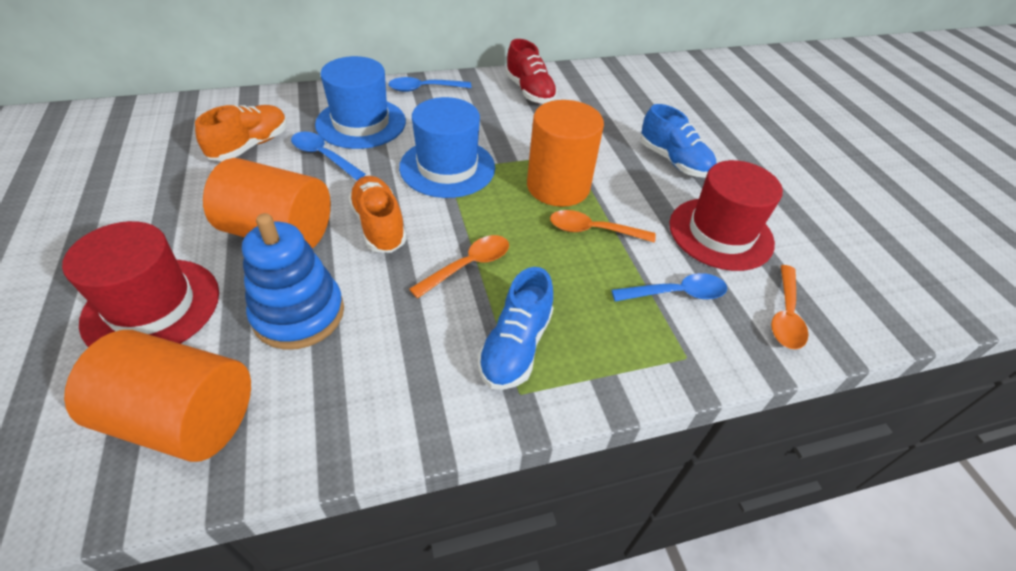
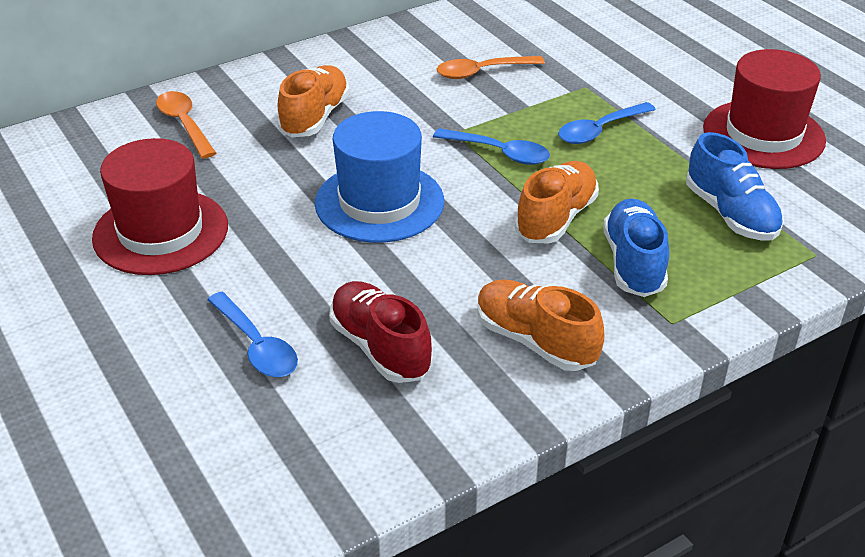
blue hat: 2 -> 1
blue stacking toy: 1 -> 0
orange cylinder: 3 -> 0
orange shoe: 2 -> 3
orange spoon: 3 -> 2

